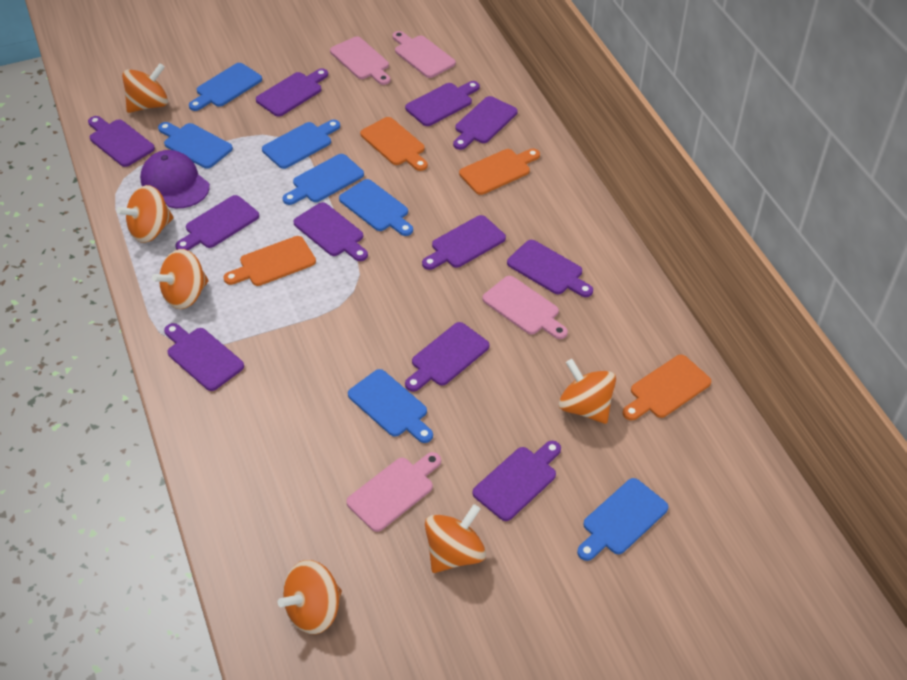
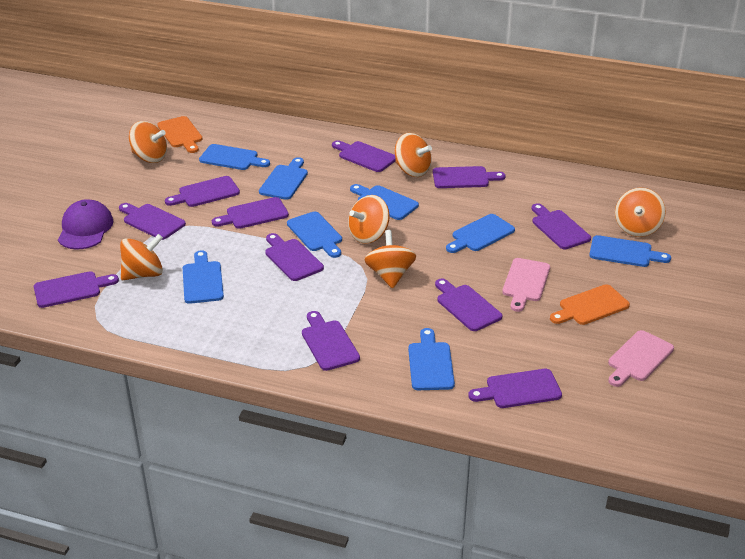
blue cutting board: 7 -> 8
orange cutting board: 4 -> 2
pink cutting board: 4 -> 2

